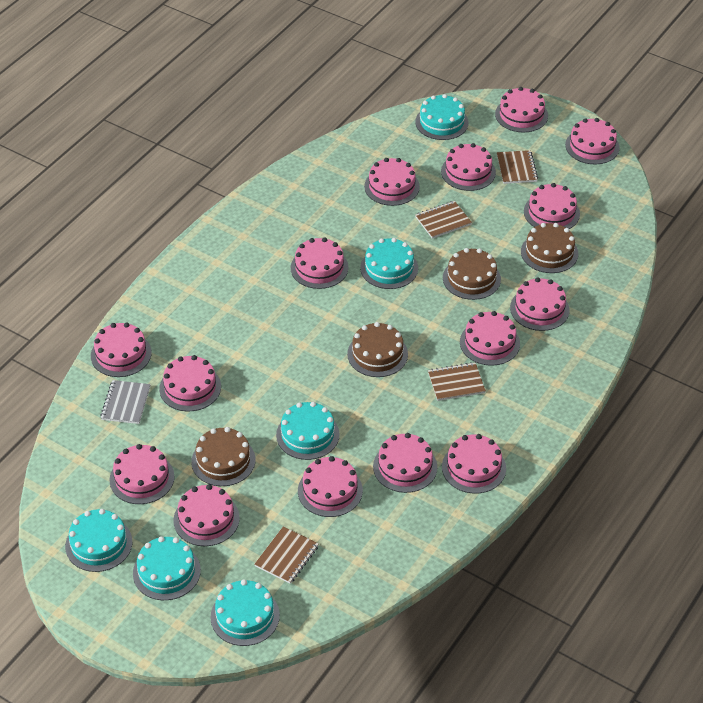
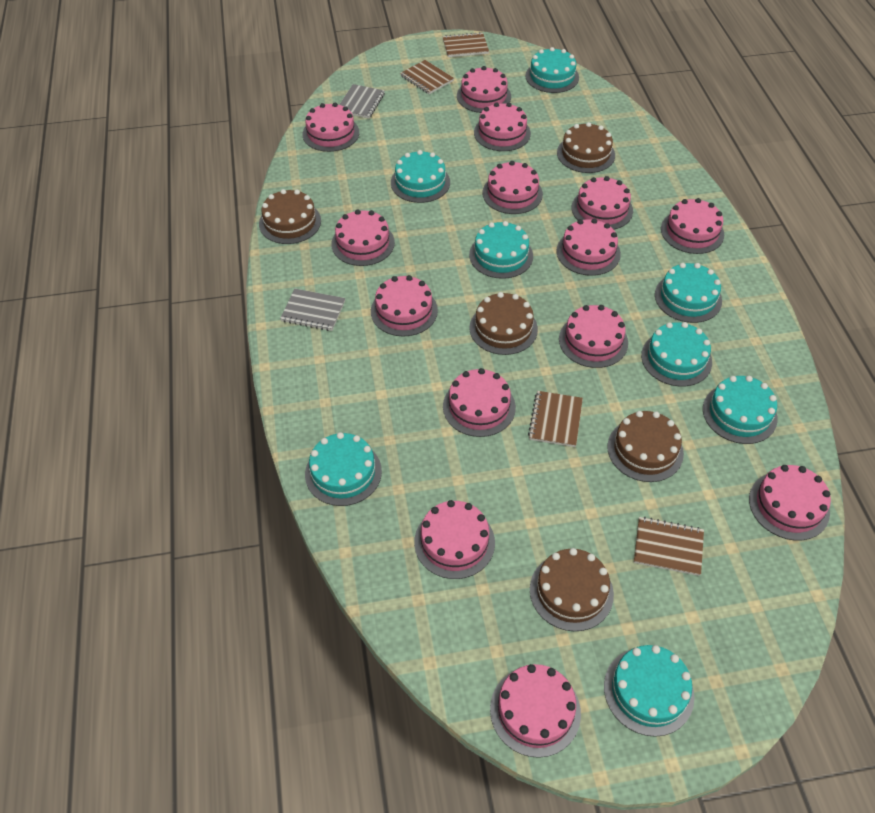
brown cake: 4 -> 5
grey notebook: 1 -> 2
pink cake: 15 -> 14
turquoise cake: 6 -> 8

